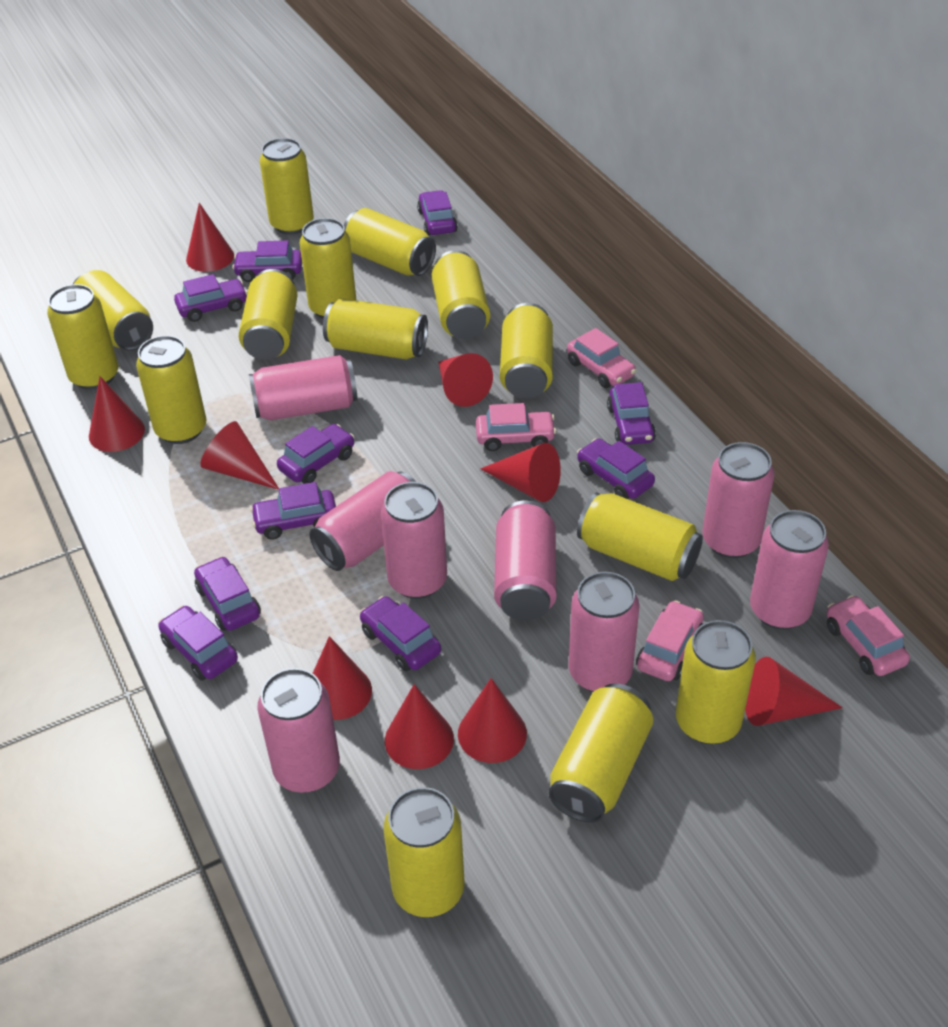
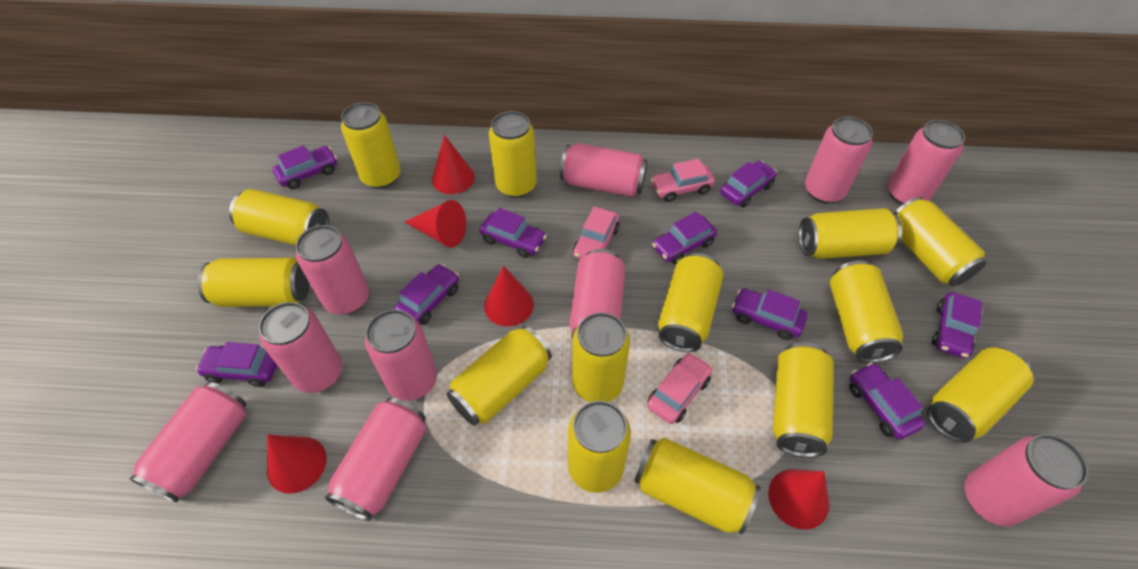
pink can: 8 -> 10
pink car: 4 -> 3
purple car: 10 -> 9
red cone: 9 -> 5

